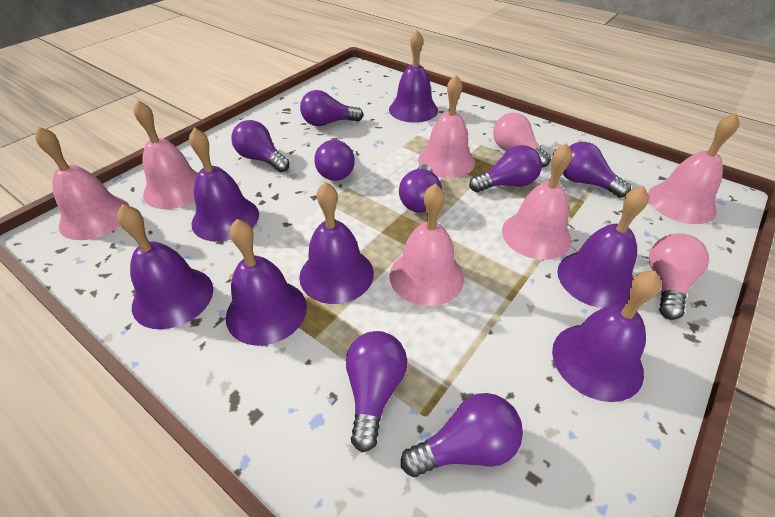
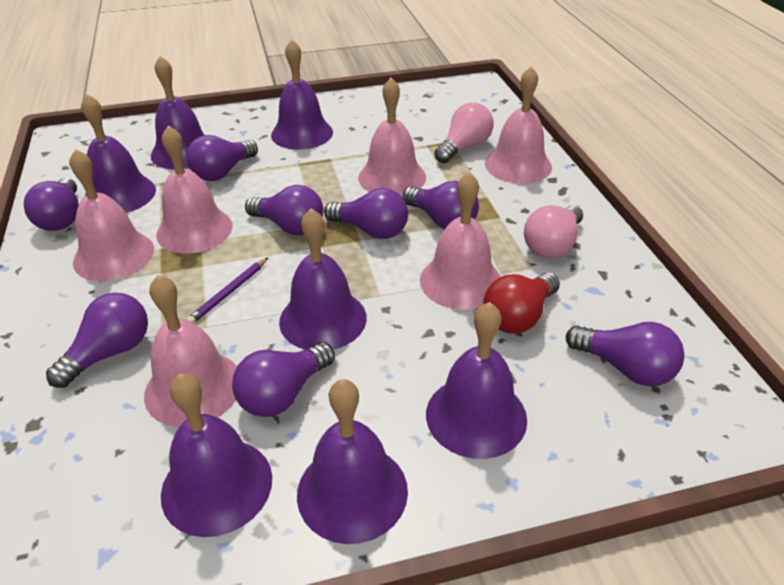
purple pencil: 0 -> 1
red light bulb: 0 -> 1

